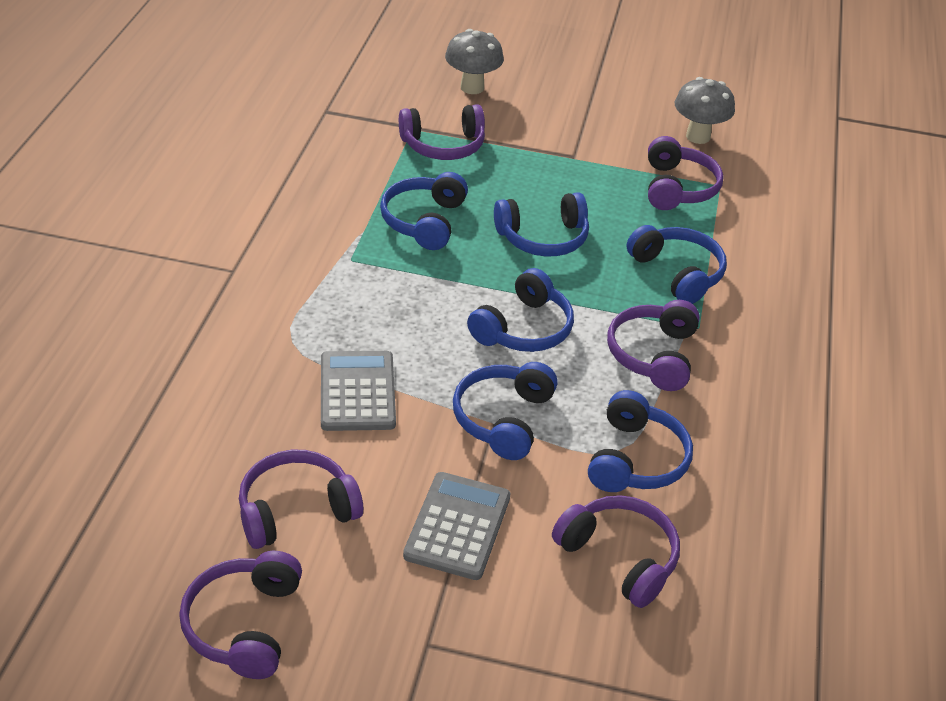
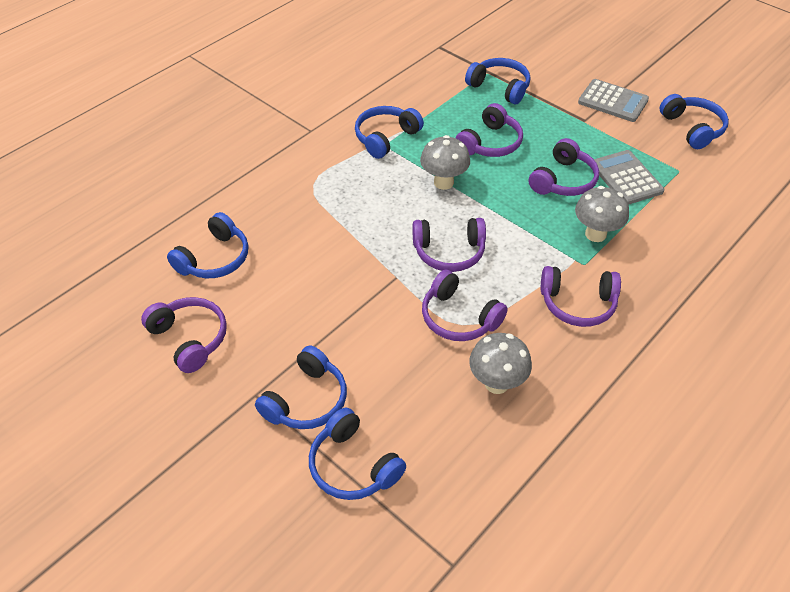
grey mushroom: 2 -> 3

